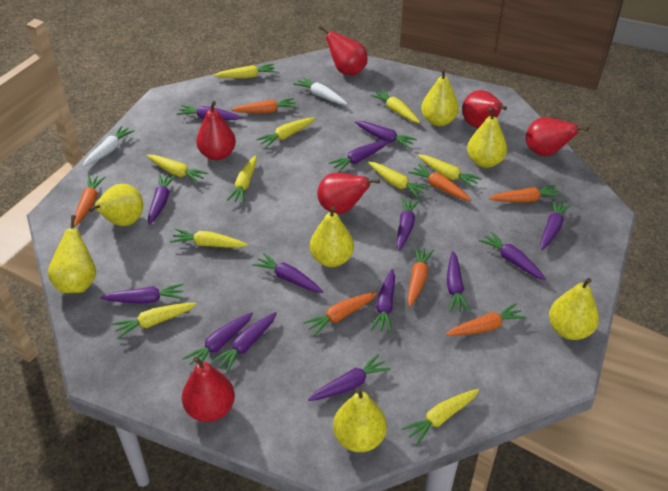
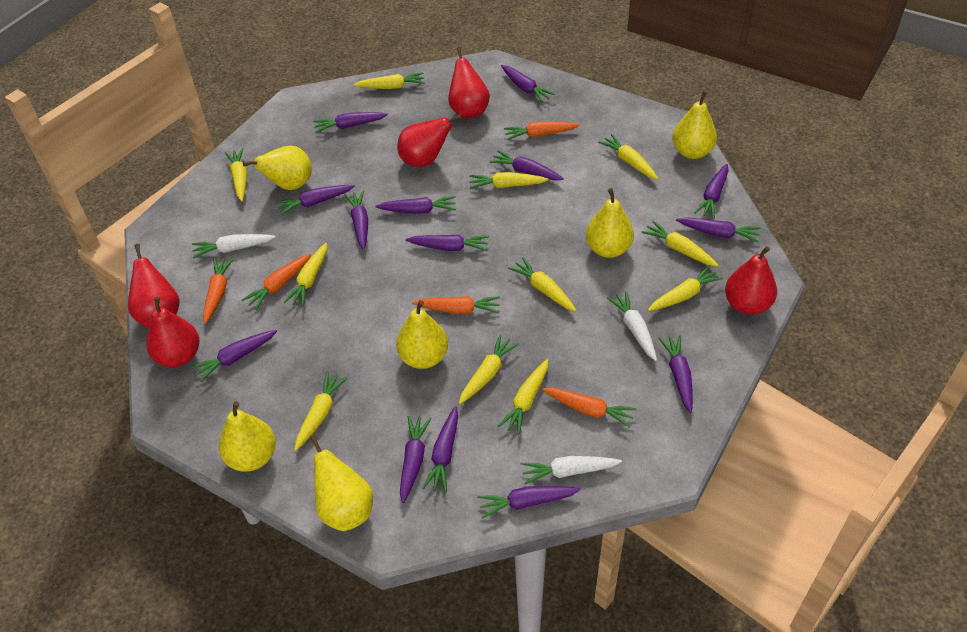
orange carrot: 7 -> 5
red pear: 6 -> 5
white carrot: 2 -> 3
yellow carrot: 10 -> 11
yellow pear: 7 -> 6

